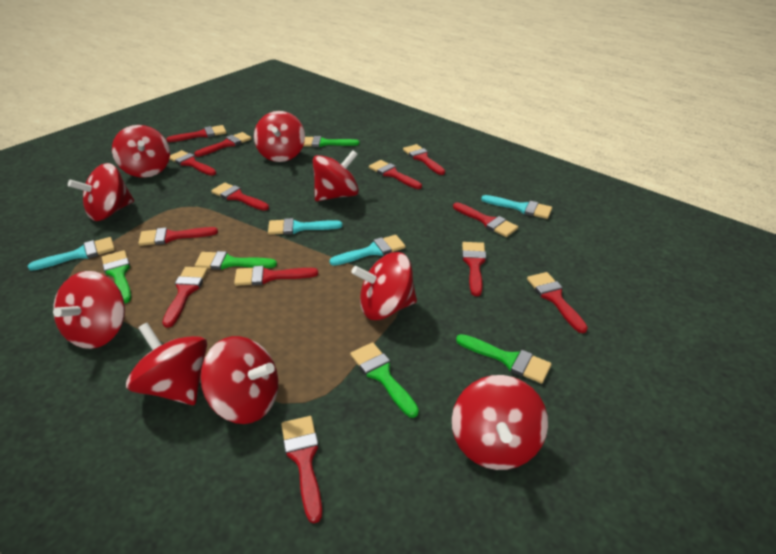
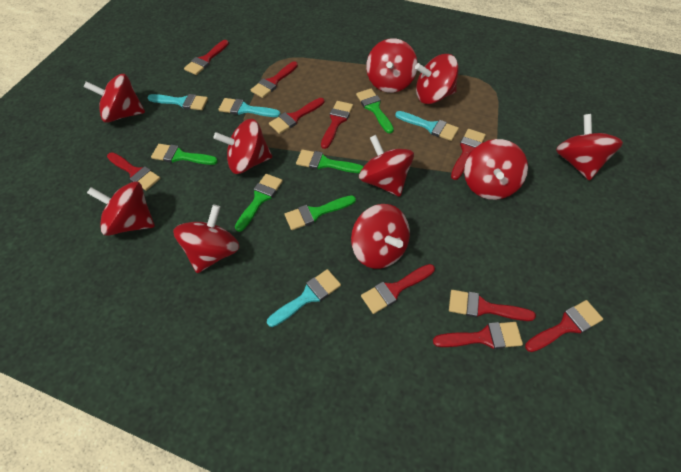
red brush: 13 -> 10
red spinning top: 9 -> 10

